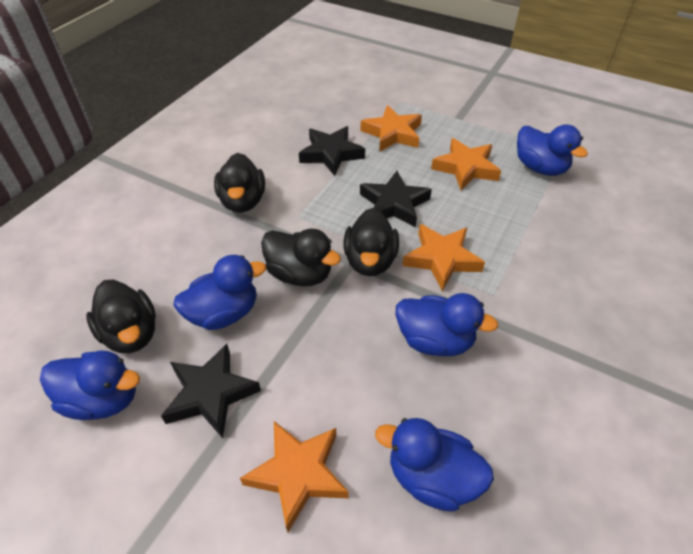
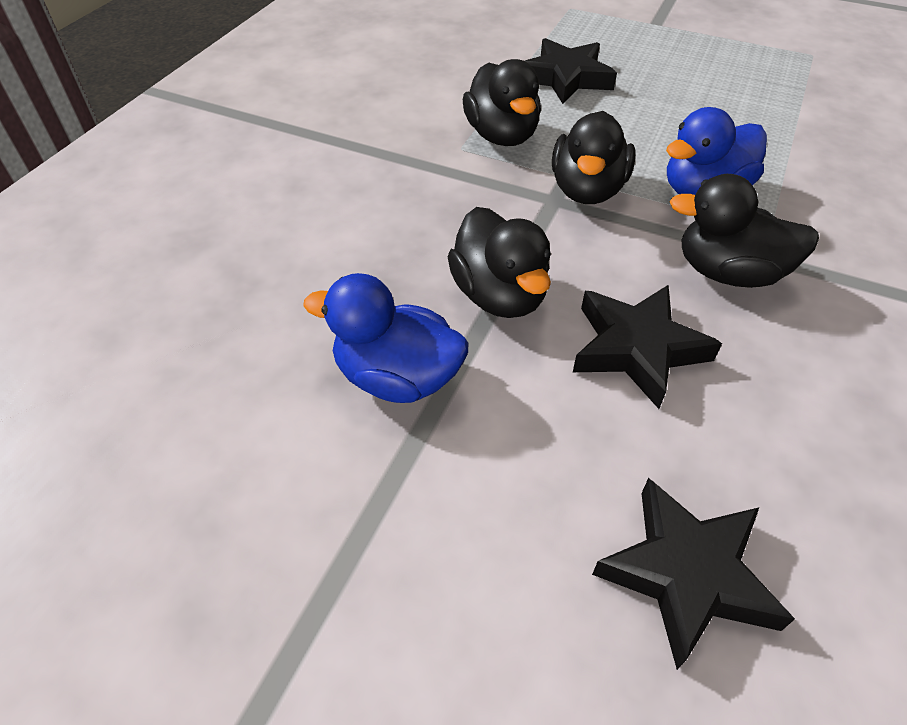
blue duck: 5 -> 2
orange star: 4 -> 0

